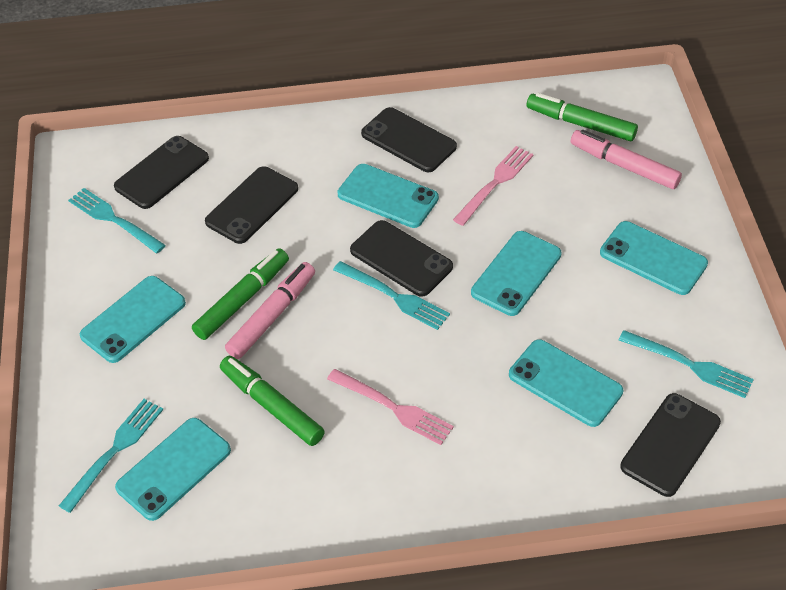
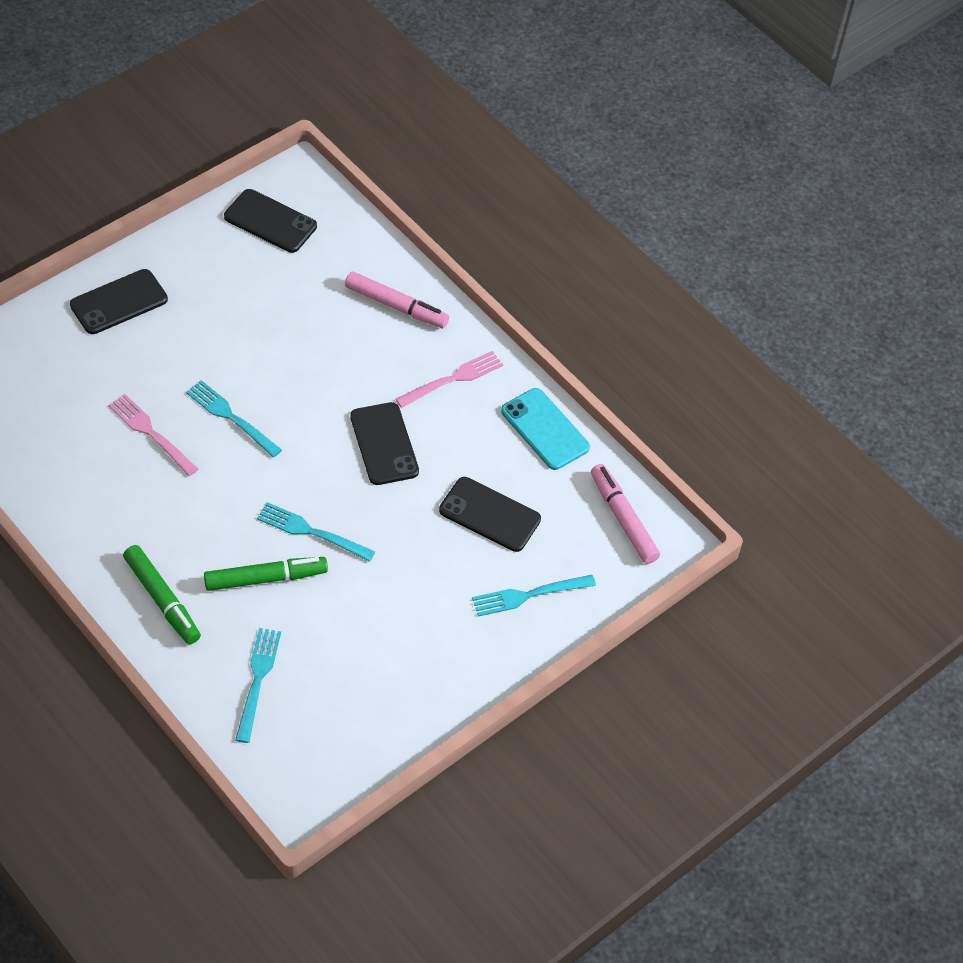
black phone: 5 -> 4
green marker: 3 -> 2
turquoise phone: 6 -> 1

